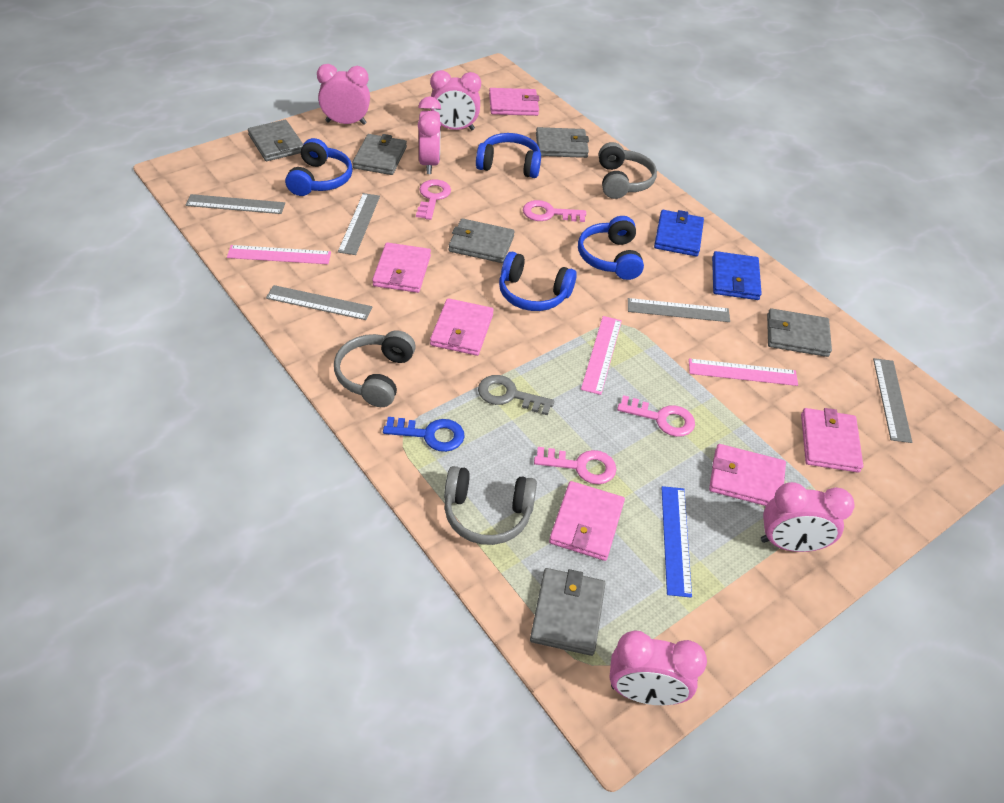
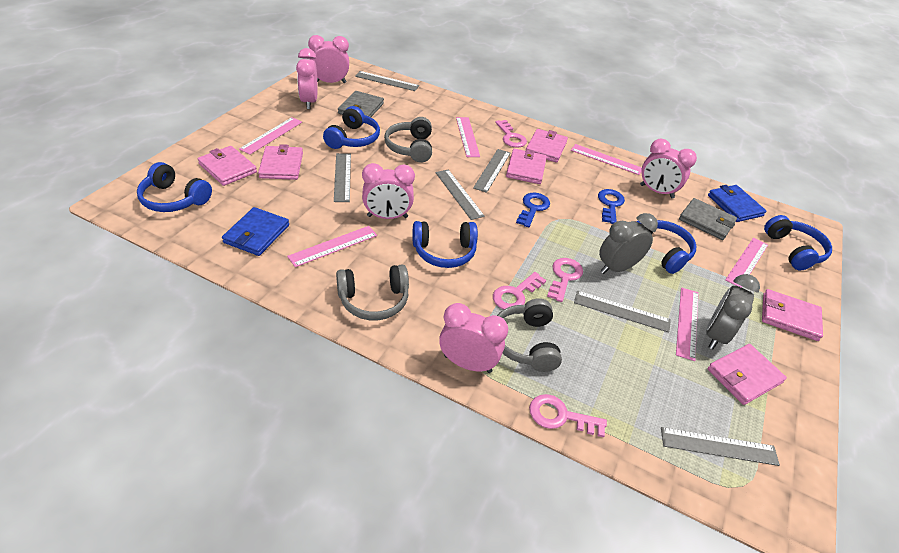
blue headphones: 4 -> 5
blue key: 1 -> 2
blue ruler: 1 -> 0
grey clock: 0 -> 2
grey key: 1 -> 0
grey ruler: 5 -> 6
grey wallet: 6 -> 2
pink ruler: 3 -> 6

